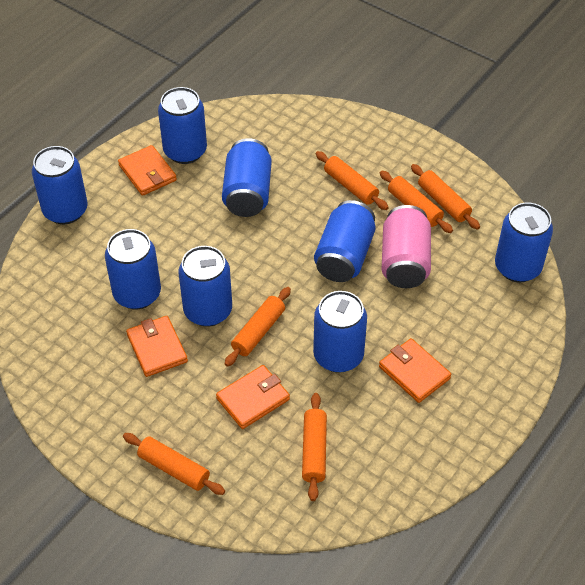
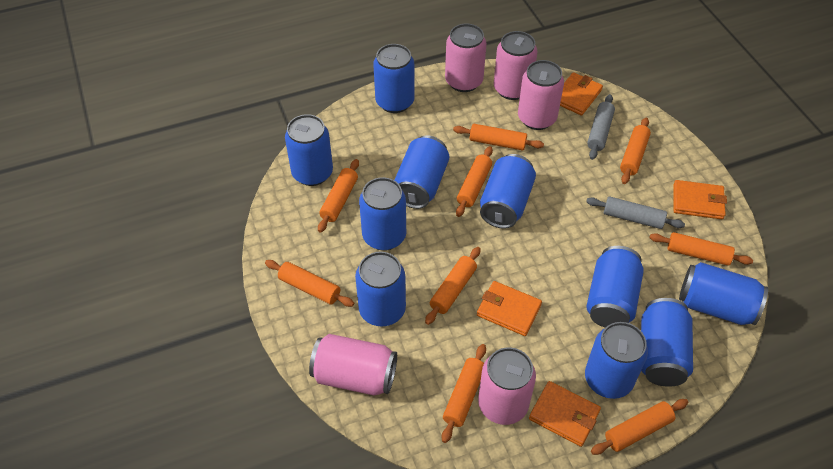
blue can: 8 -> 10
grey rolling pin: 0 -> 2
orange rolling pin: 6 -> 9
pink can: 1 -> 5

